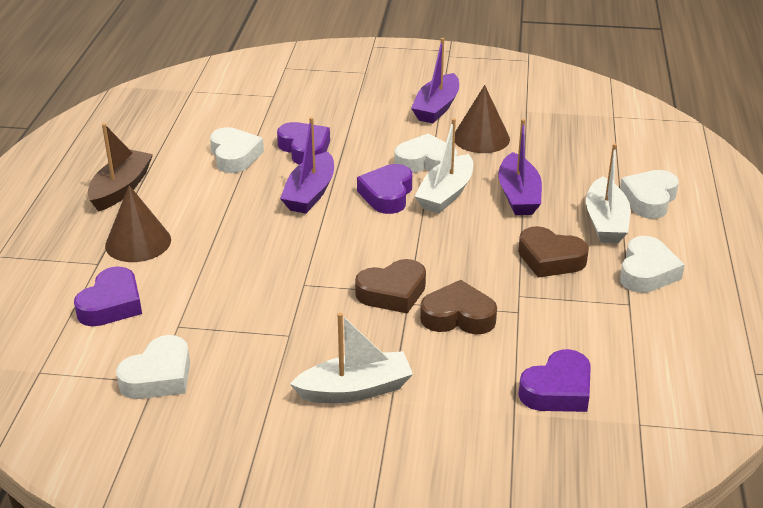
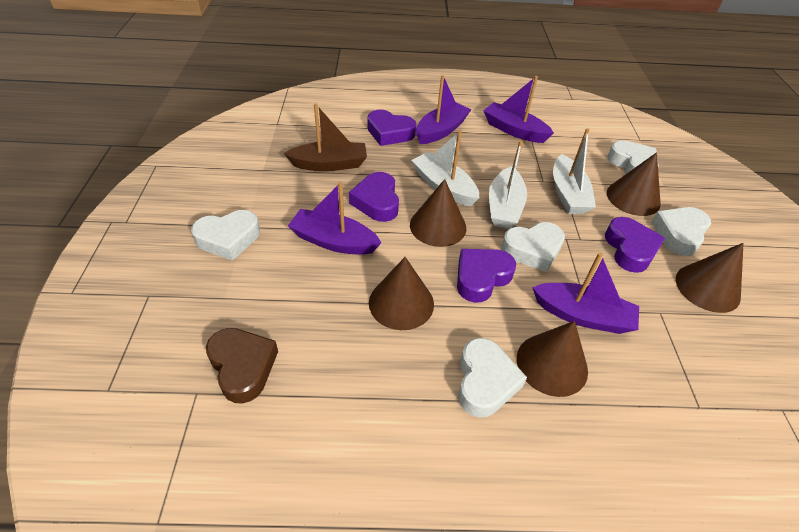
brown cone: 2 -> 5
brown heart: 3 -> 1
purple boat: 3 -> 4

